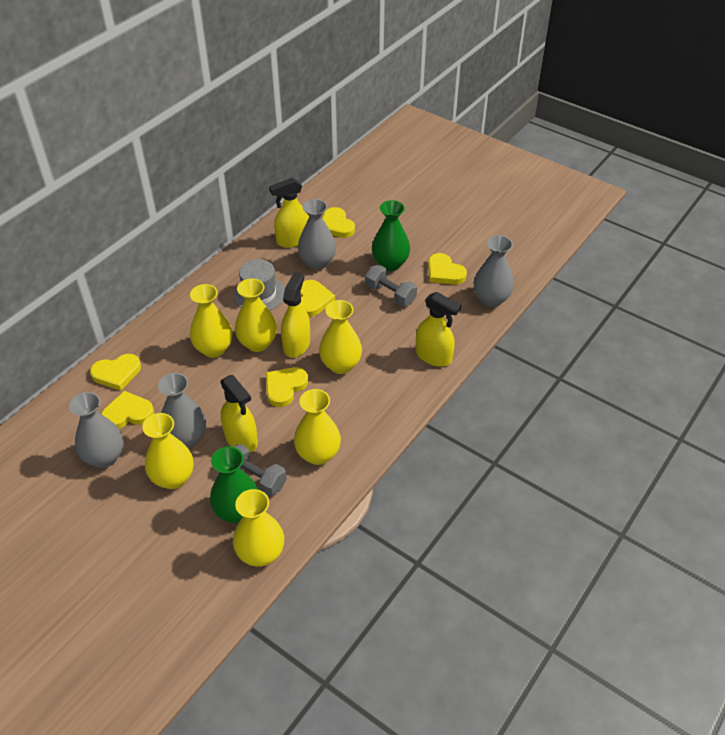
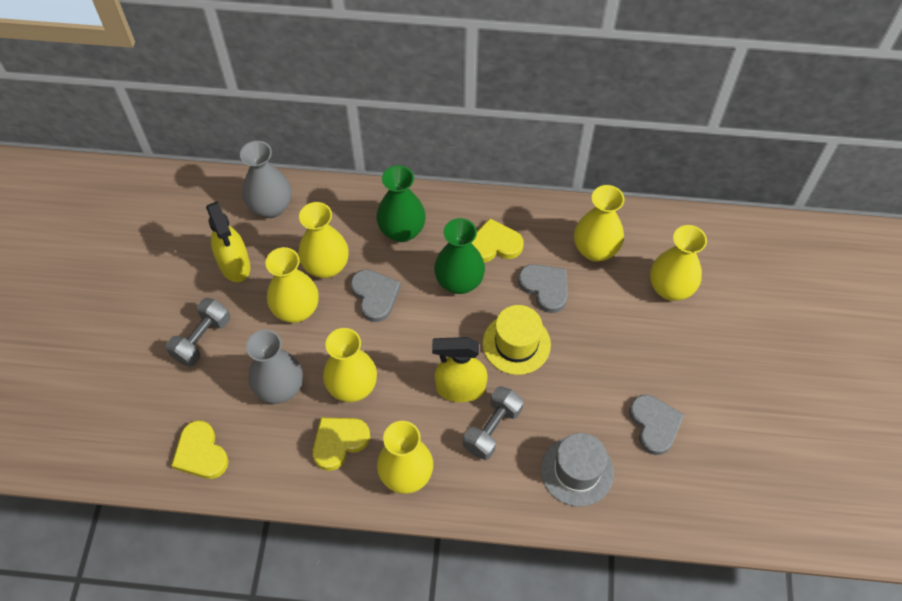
grey heart: 0 -> 3
grey vase: 4 -> 2
yellow hat: 0 -> 1
yellow heart: 6 -> 3
yellow spray bottle: 4 -> 2

